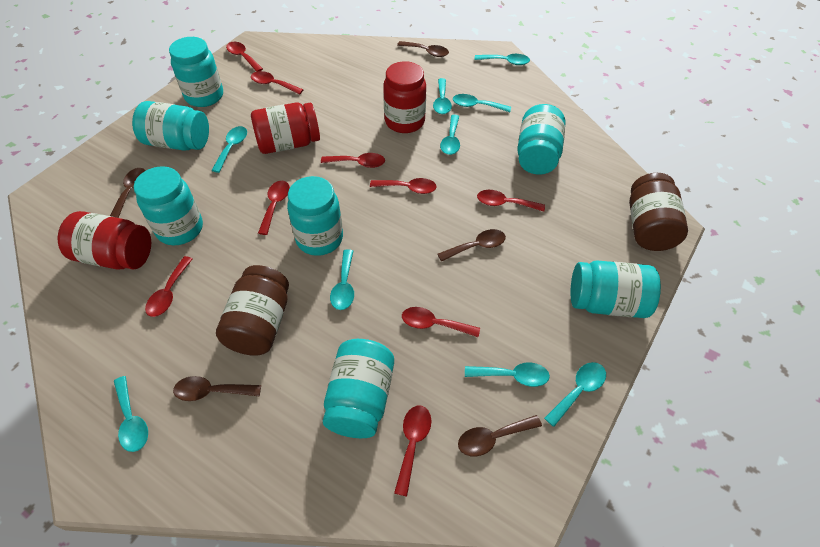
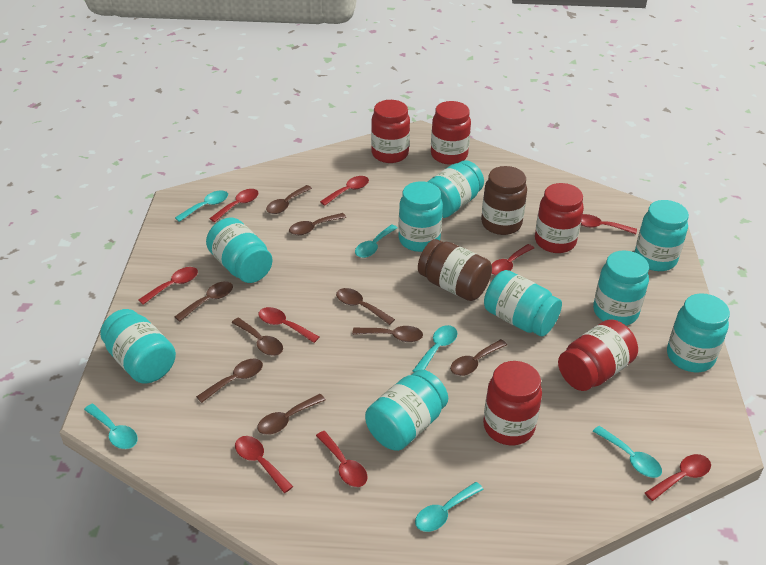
brown spoon: 5 -> 9
red jar: 3 -> 5
turquoise jar: 7 -> 9
turquoise spoon: 9 -> 6

